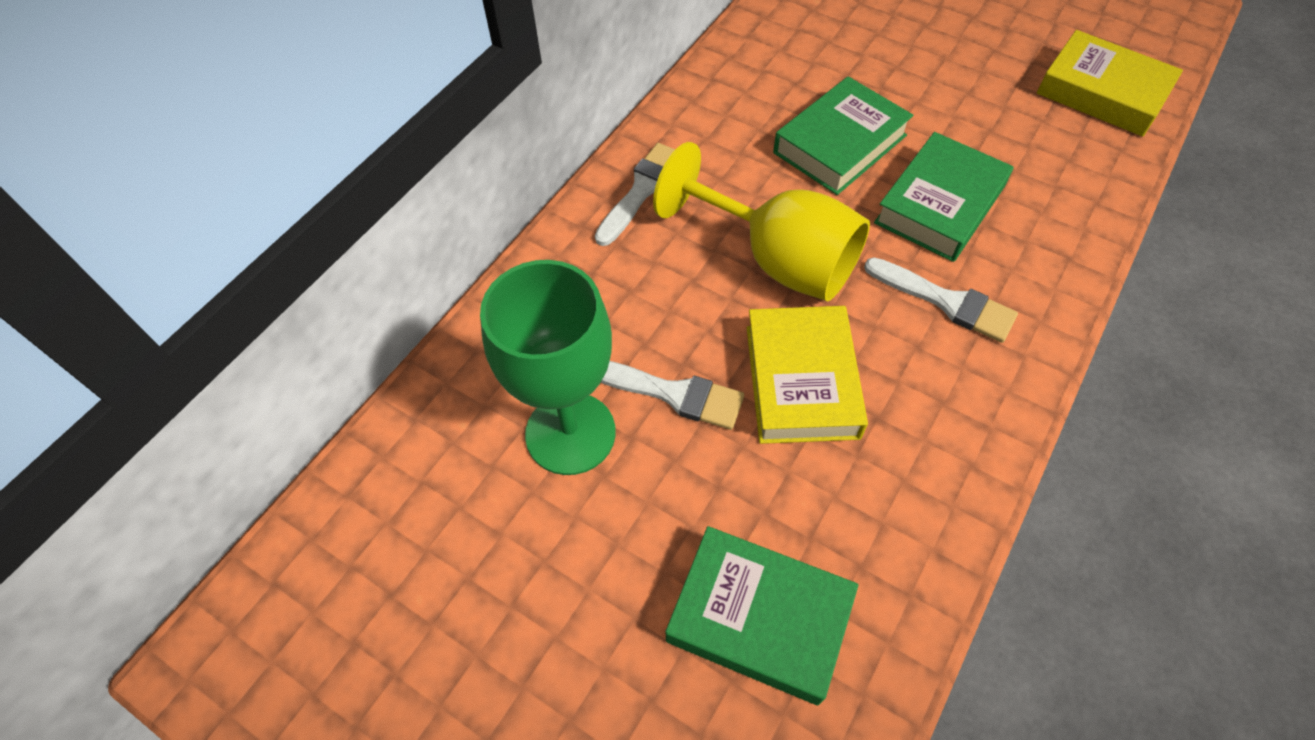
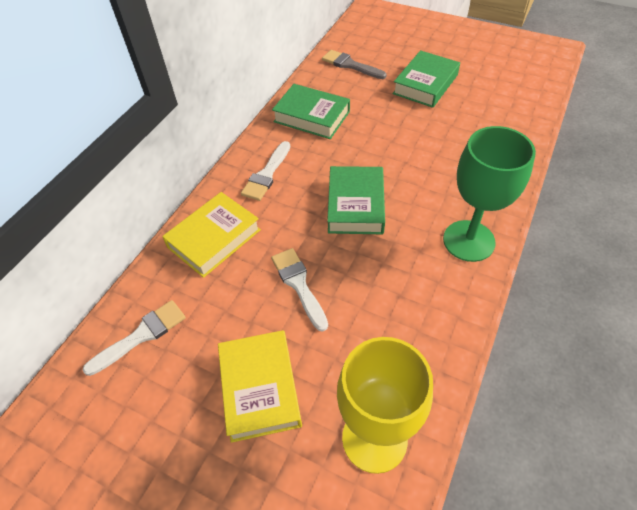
grey brush: 0 -> 1

